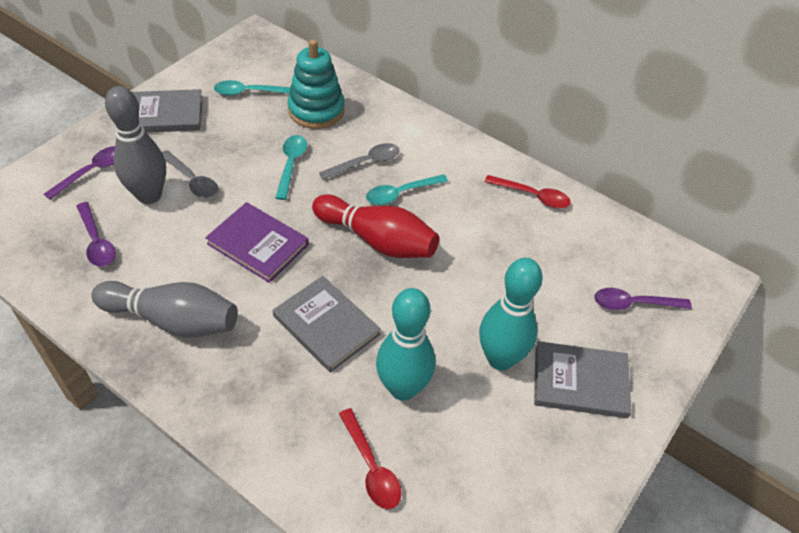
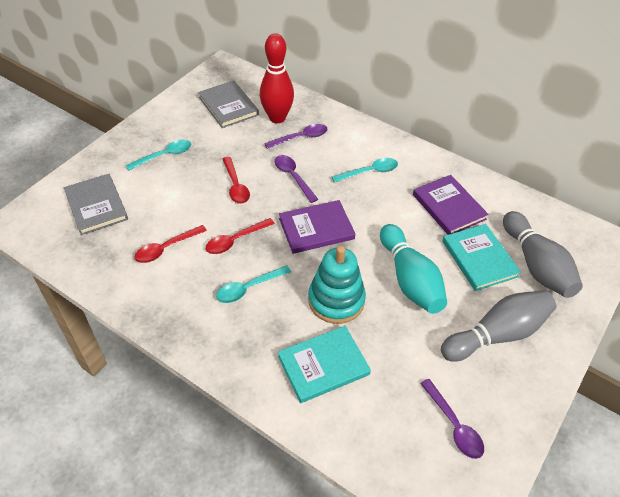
grey book: 3 -> 2
grey spoon: 2 -> 0
purple book: 1 -> 2
red spoon: 2 -> 3
turquoise book: 0 -> 2
turquoise bowling pin: 2 -> 1

